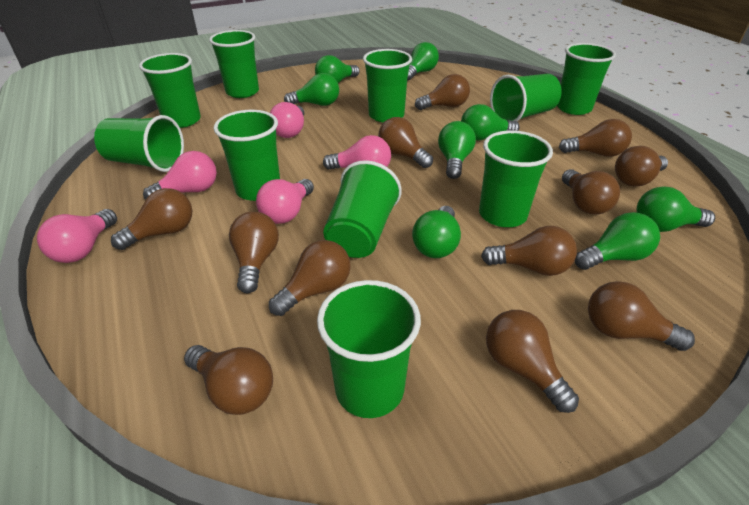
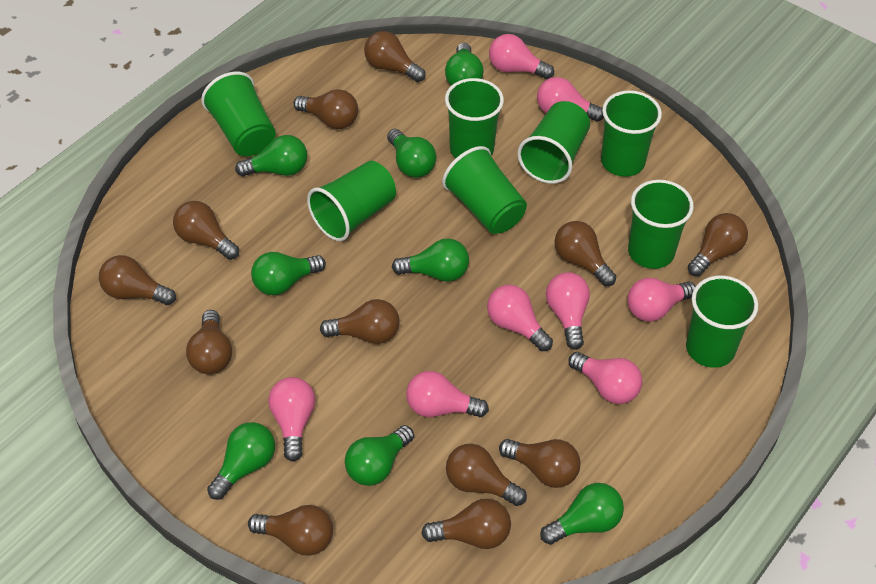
green cup: 10 -> 8
pink light bulb: 5 -> 8

